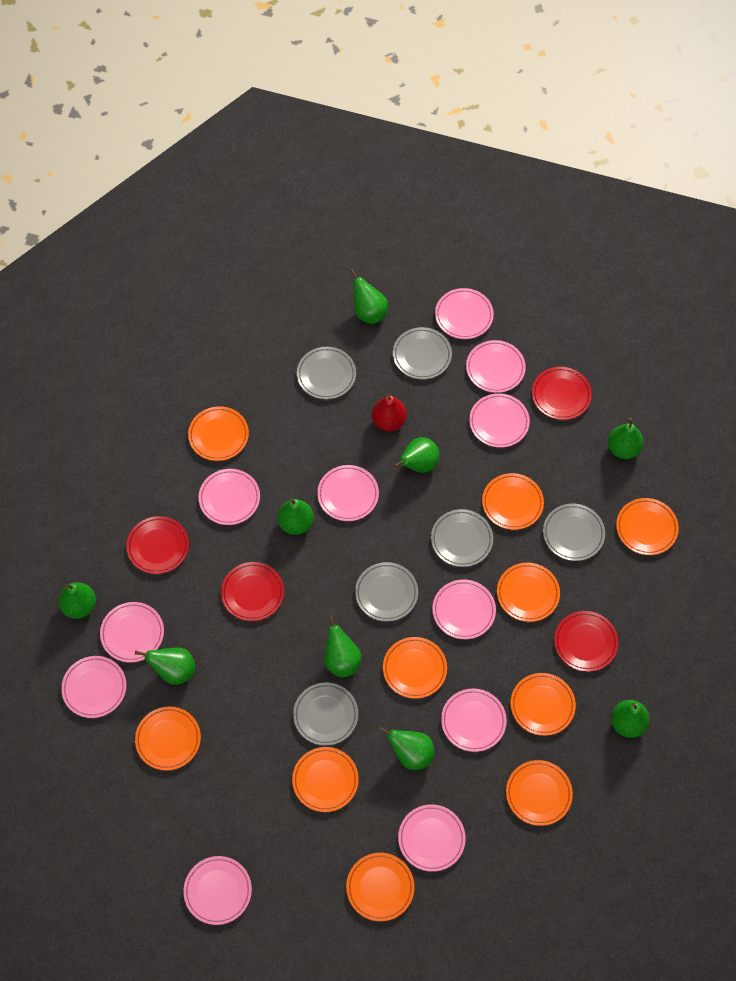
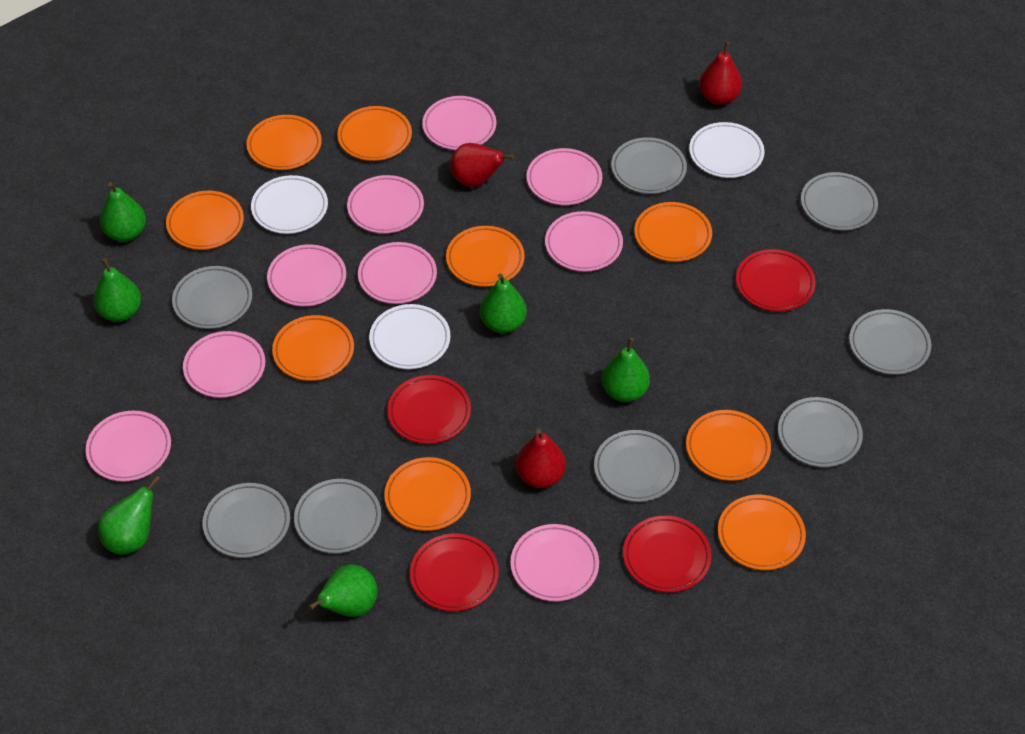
green pear: 9 -> 6
grey plate: 6 -> 8
orange plate: 10 -> 9
pink plate: 11 -> 9
red pear: 1 -> 3
white plate: 0 -> 3

